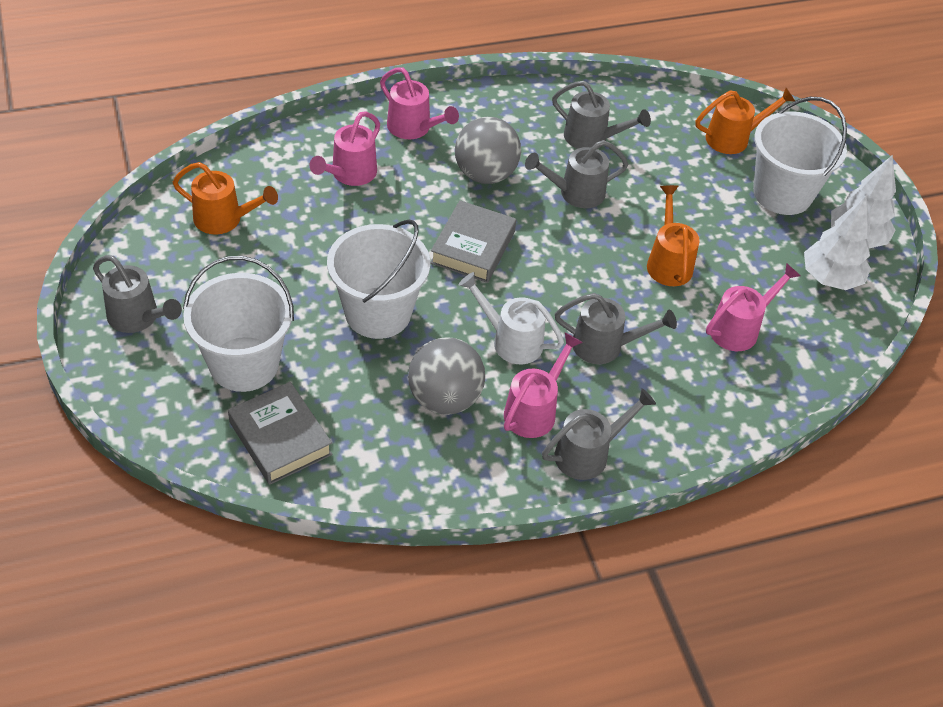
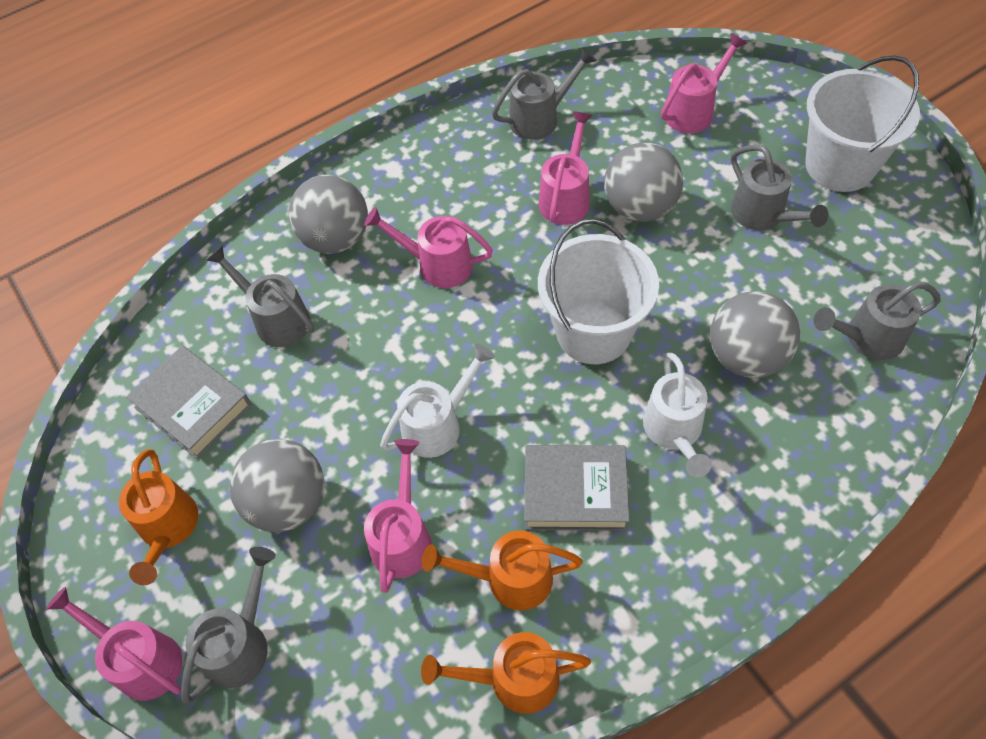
grey ball: 2 -> 4
pink watering can: 4 -> 5
white bucket: 3 -> 2
white tree: 2 -> 0
white watering can: 1 -> 2

